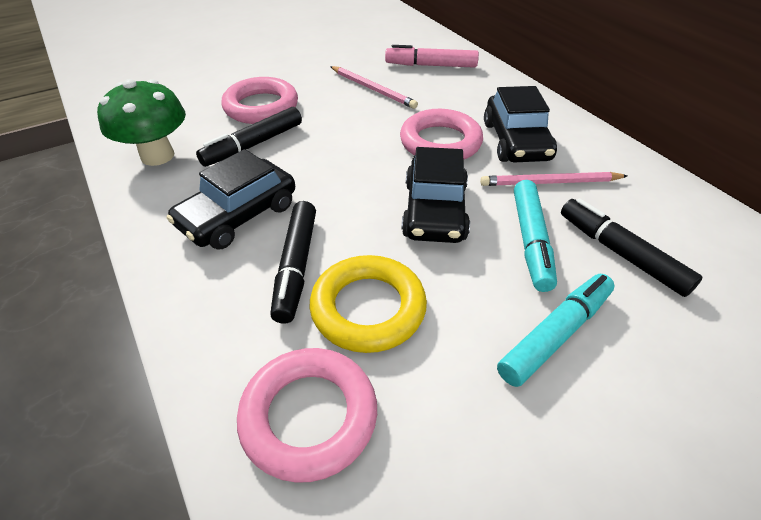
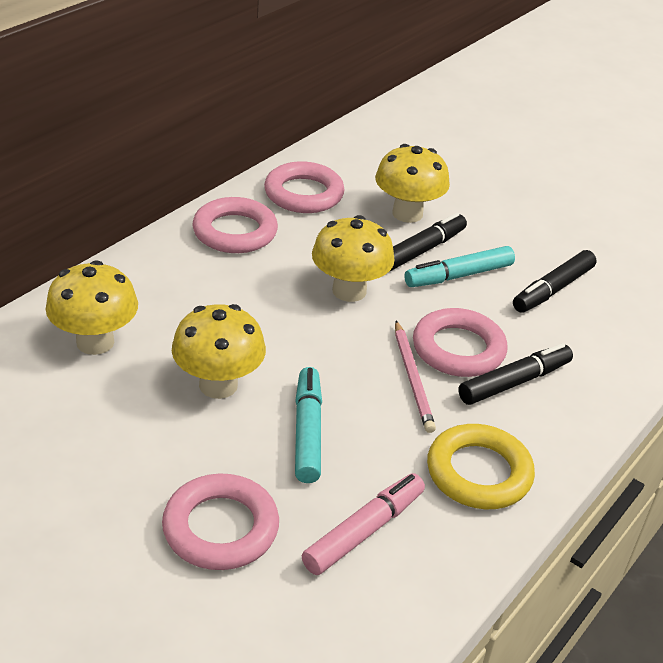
black car: 3 -> 0
green mushroom: 1 -> 0
pink pencil: 2 -> 1
pink ring: 3 -> 4
yellow mushroom: 0 -> 4

